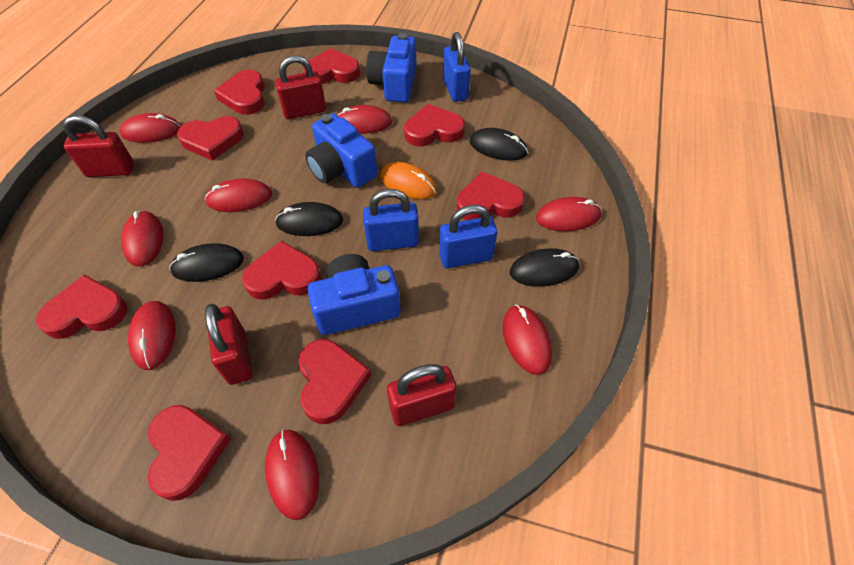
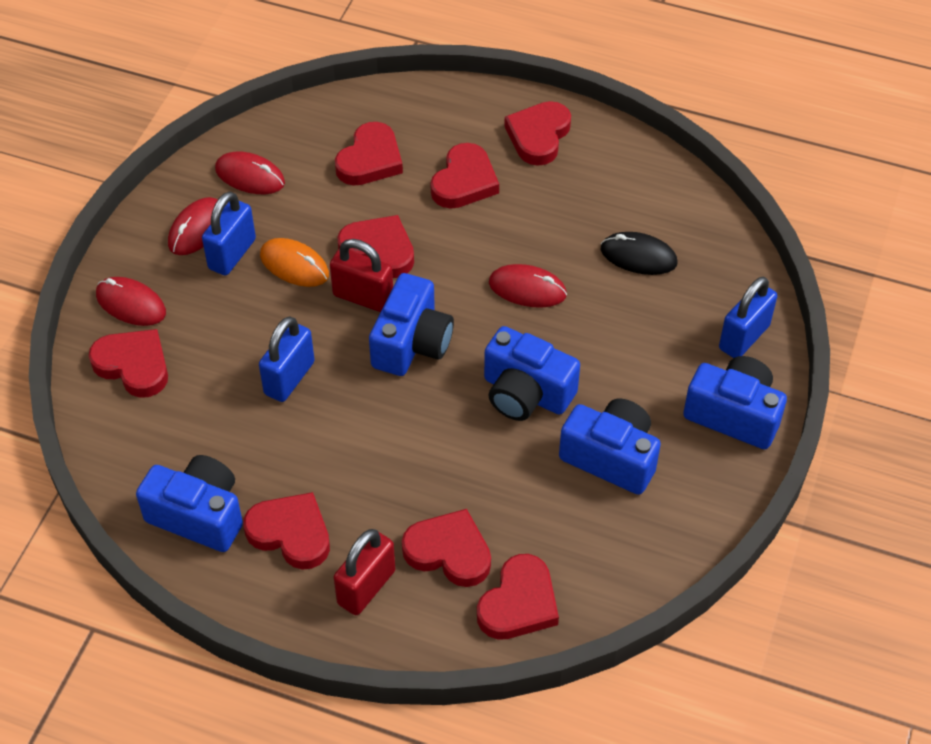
black mouse: 4 -> 1
blue camera: 3 -> 5
red heart: 9 -> 8
red mouse: 8 -> 4
red padlock: 4 -> 2

